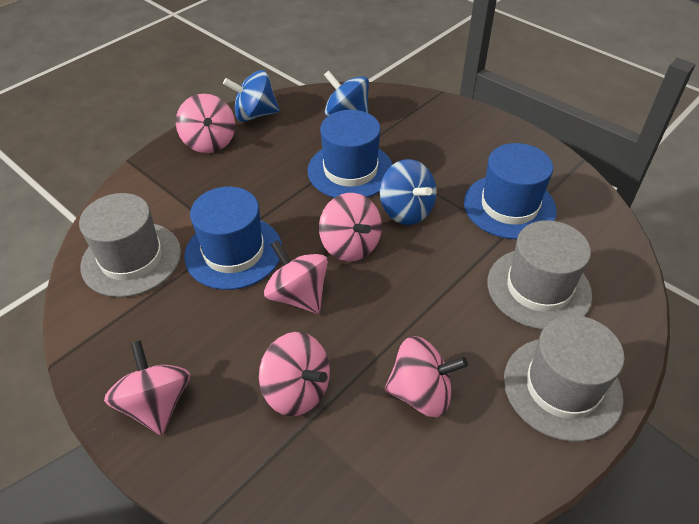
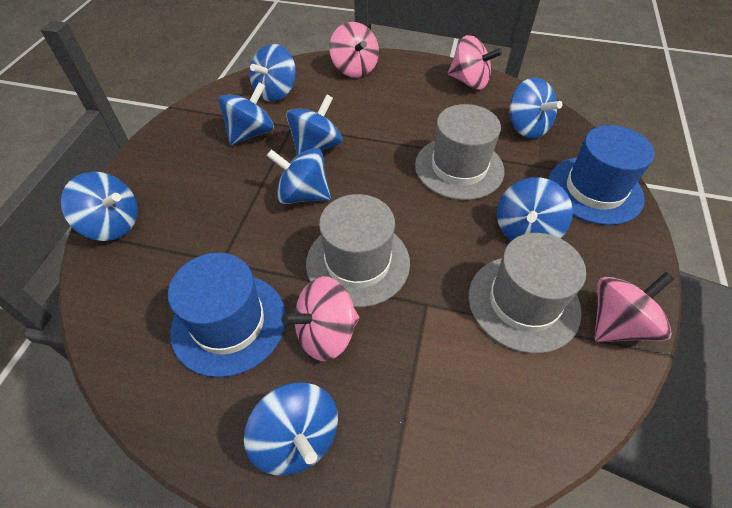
blue hat: 3 -> 2
blue spinning top: 3 -> 8
pink spinning top: 6 -> 4

